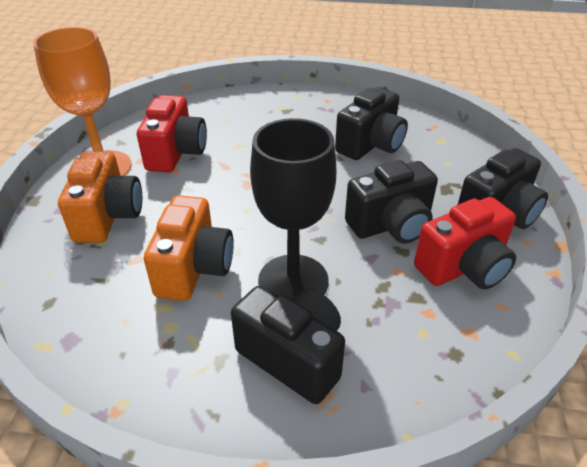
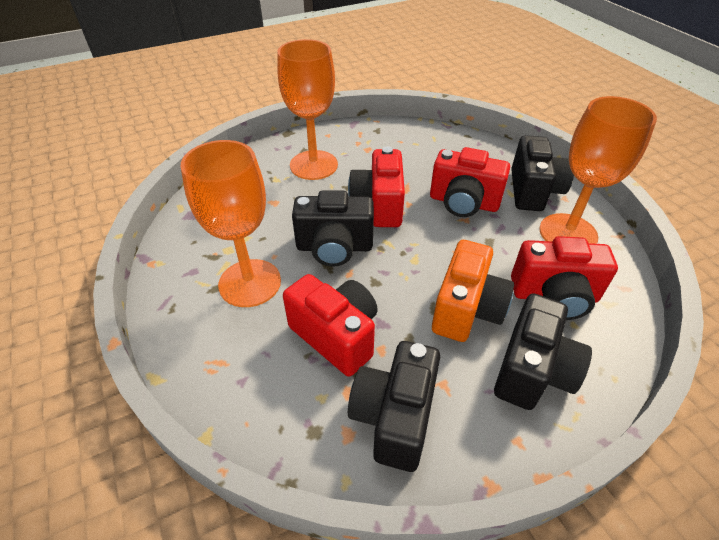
black goblet: 1 -> 0
orange camera: 2 -> 1
orange goblet: 1 -> 3
red camera: 2 -> 4

